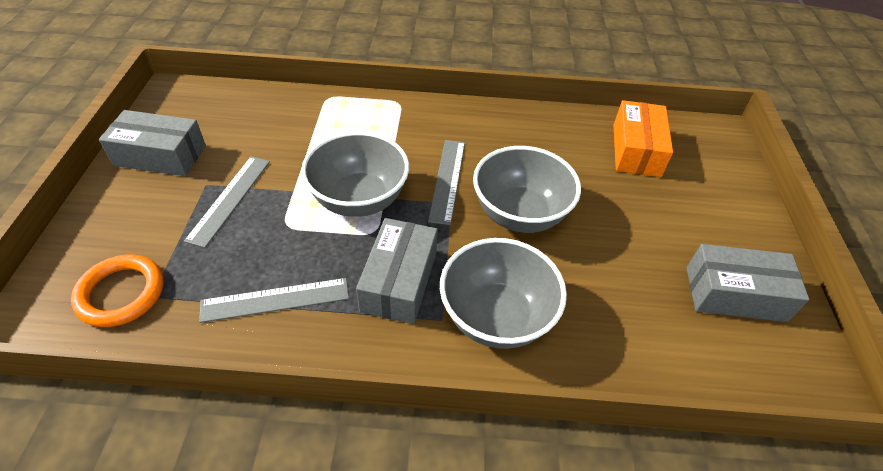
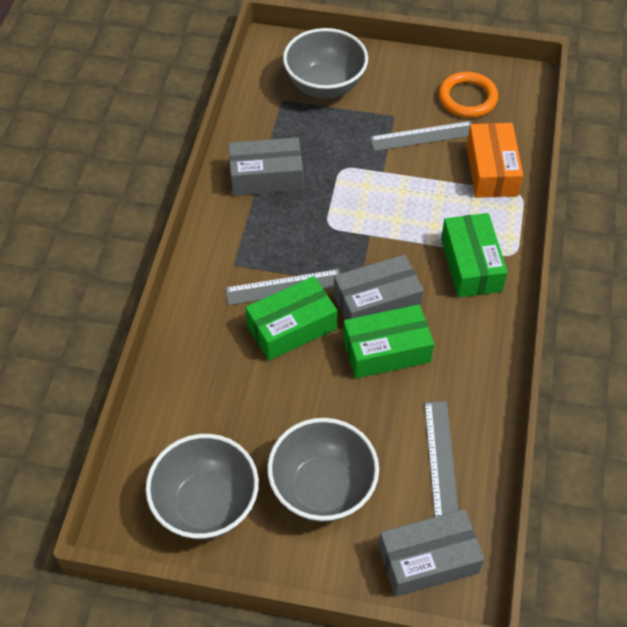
green box: 0 -> 3

